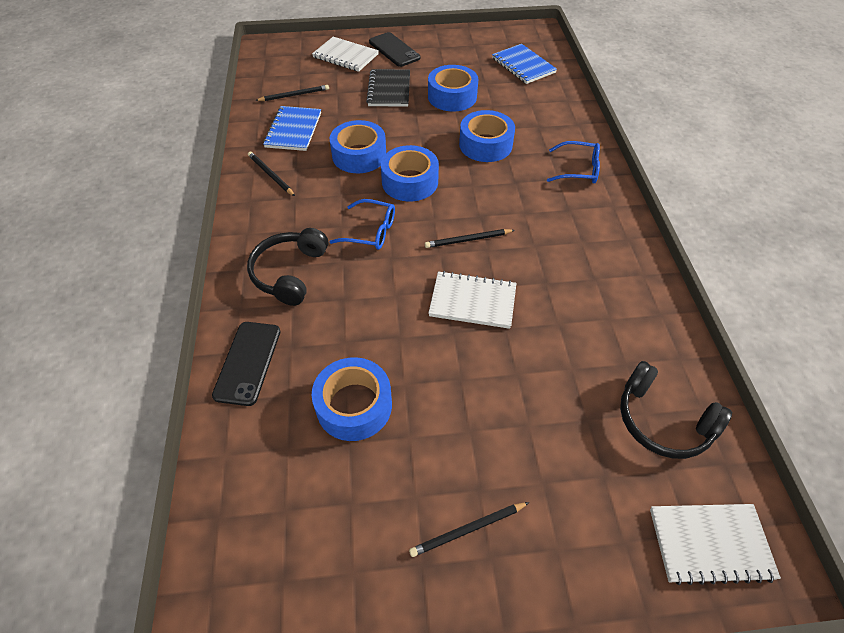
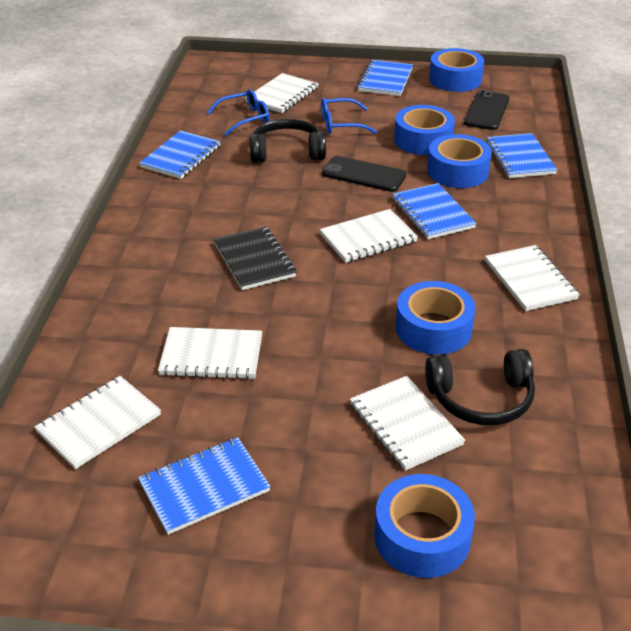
black pencil: 4 -> 0
blue notebook: 2 -> 5
white notebook: 3 -> 6

